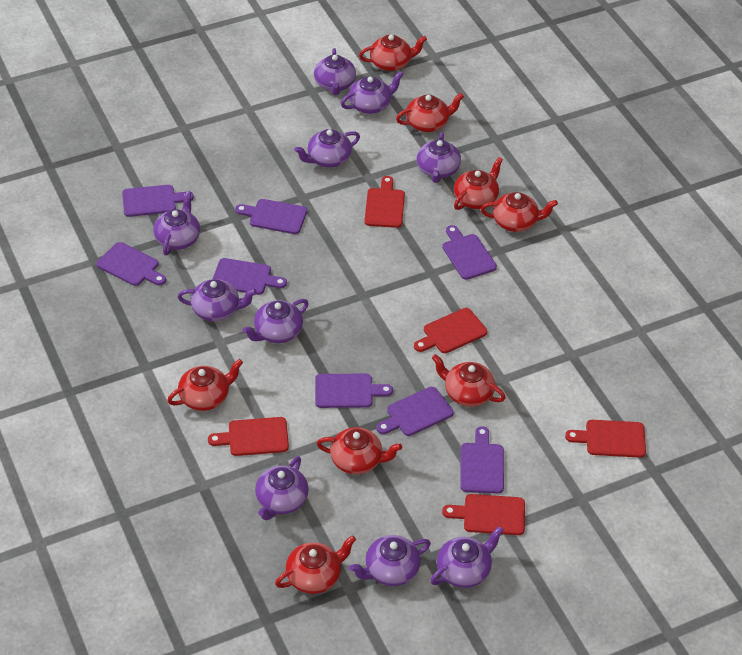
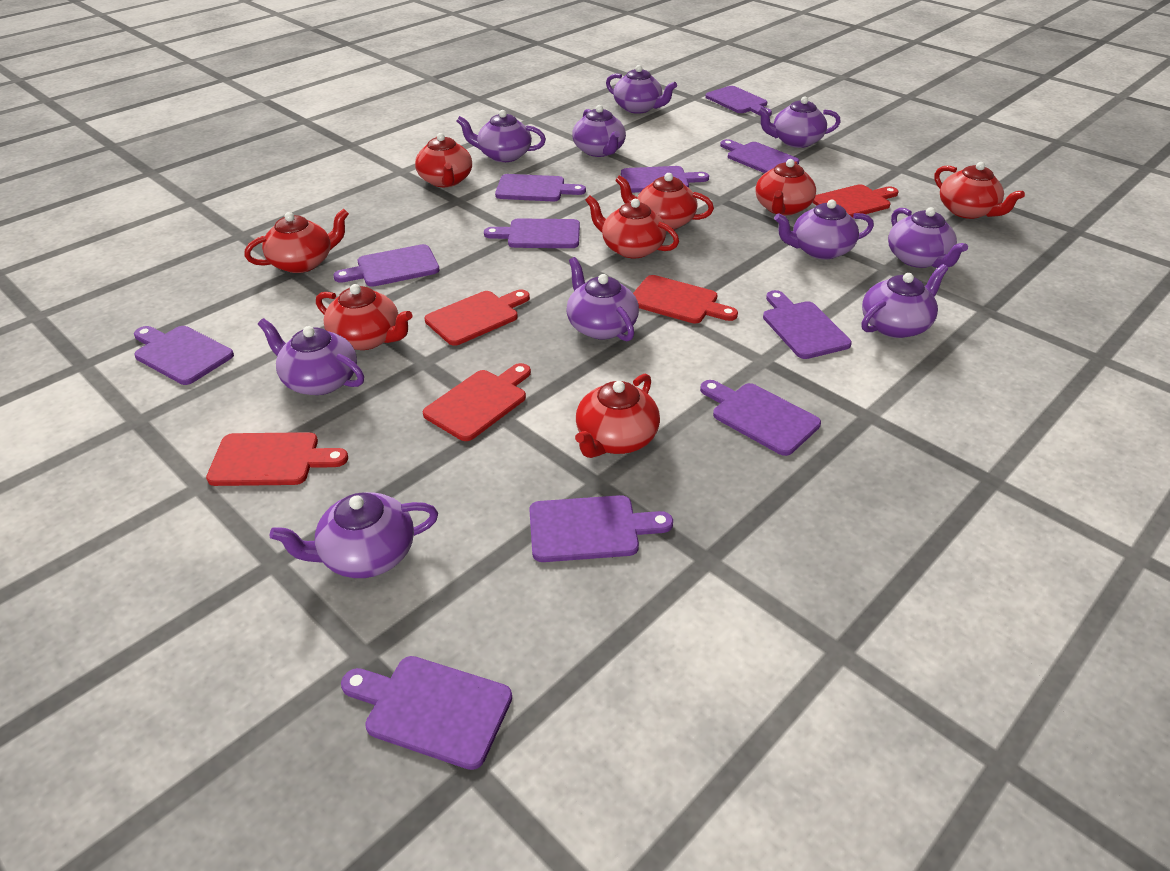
purple cutting board: 8 -> 11

